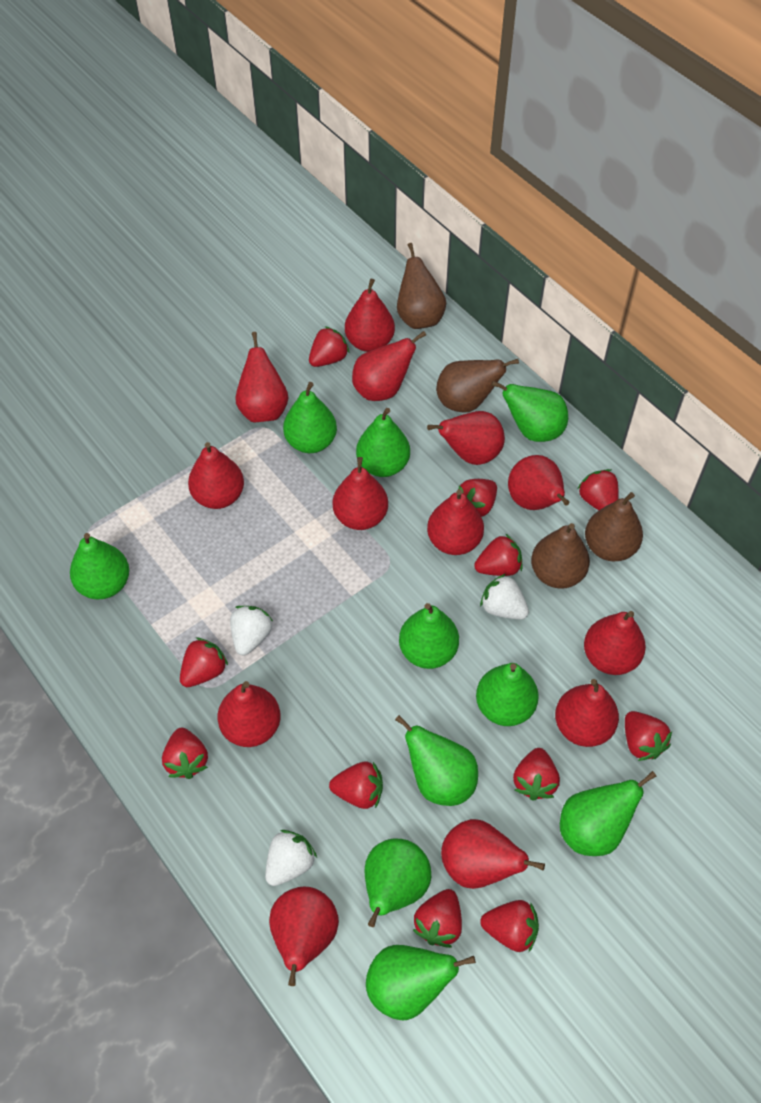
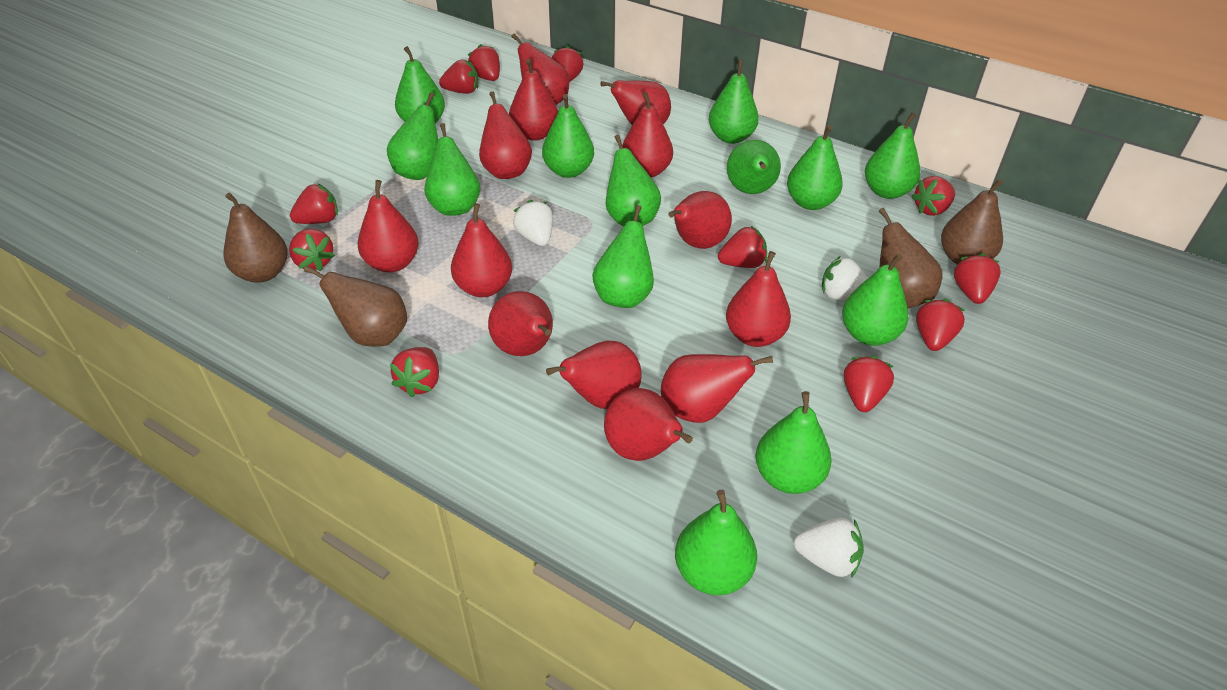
green pear: 10 -> 13

